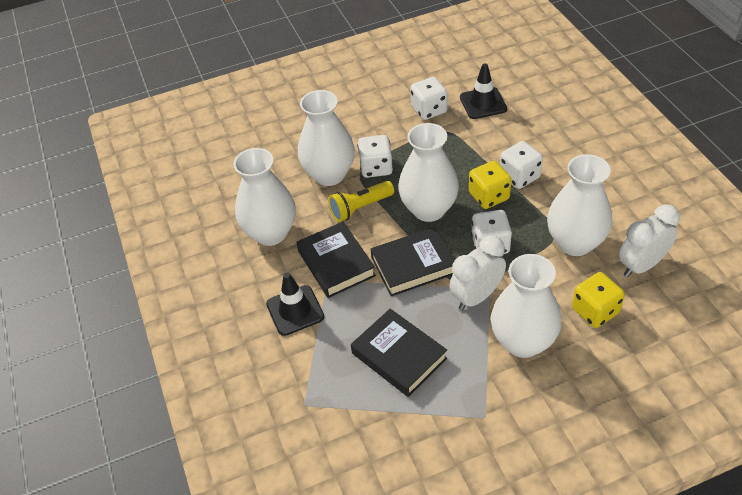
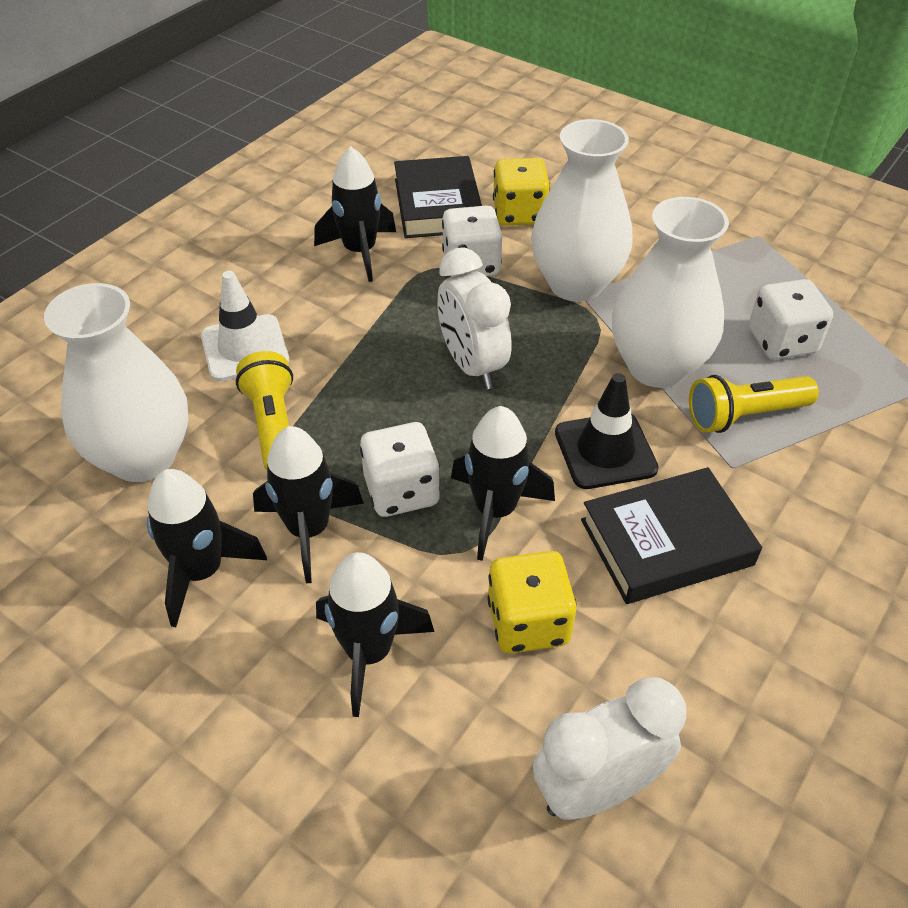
black book: 3 -> 2
black rocket: 0 -> 5
black traffic cone: 2 -> 1
white dice: 4 -> 3
white traffic cone: 0 -> 1
white vase: 5 -> 3
yellow flashlight: 1 -> 2

